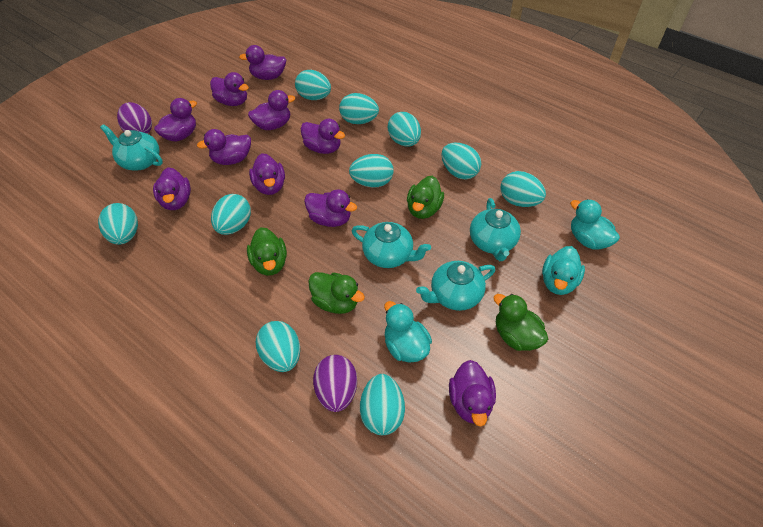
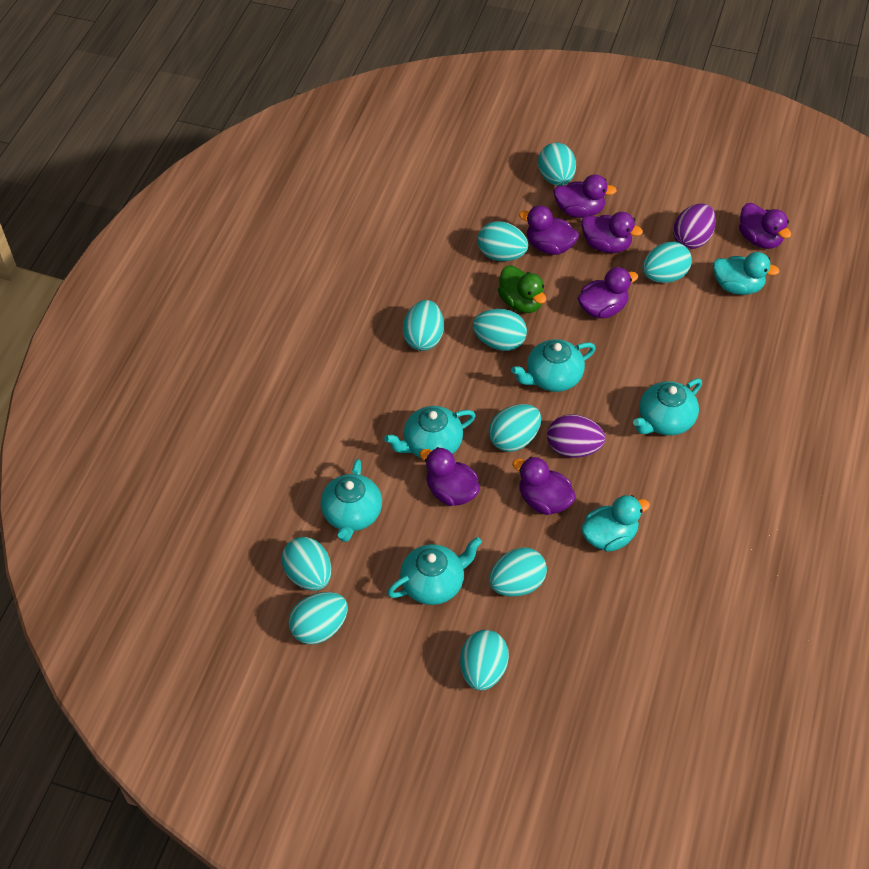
green duck: 4 -> 1
purple duck: 10 -> 7
turquoise duck: 3 -> 2
turquoise teapot: 4 -> 5

